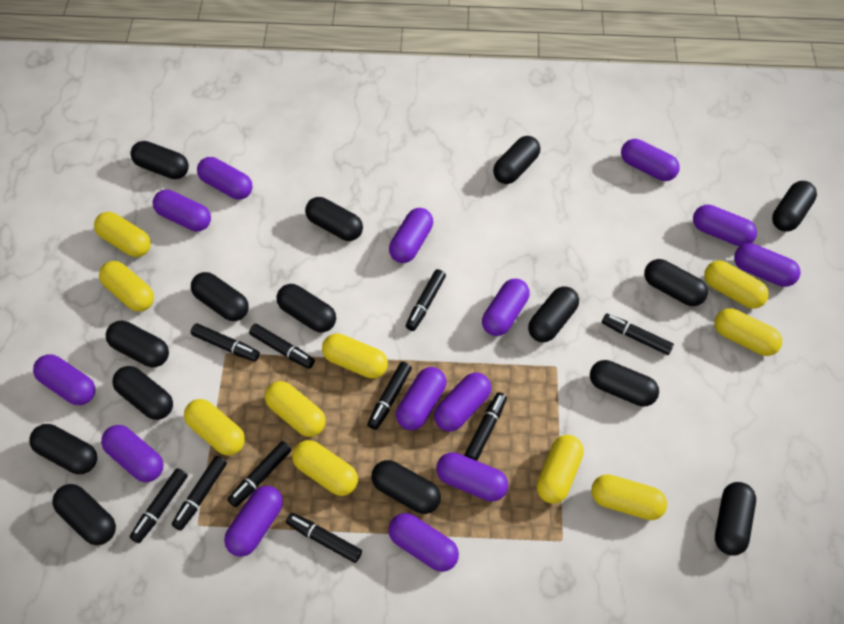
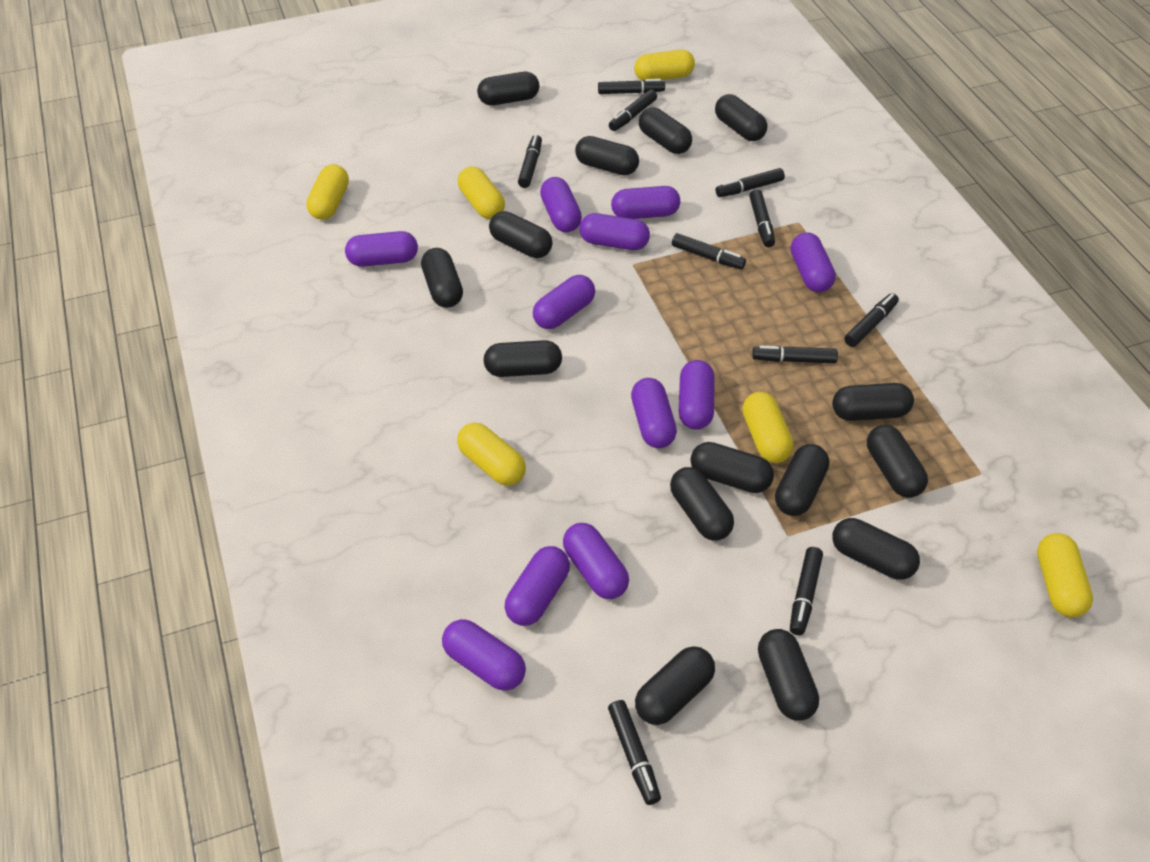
purple capsule: 14 -> 11
yellow capsule: 10 -> 6

